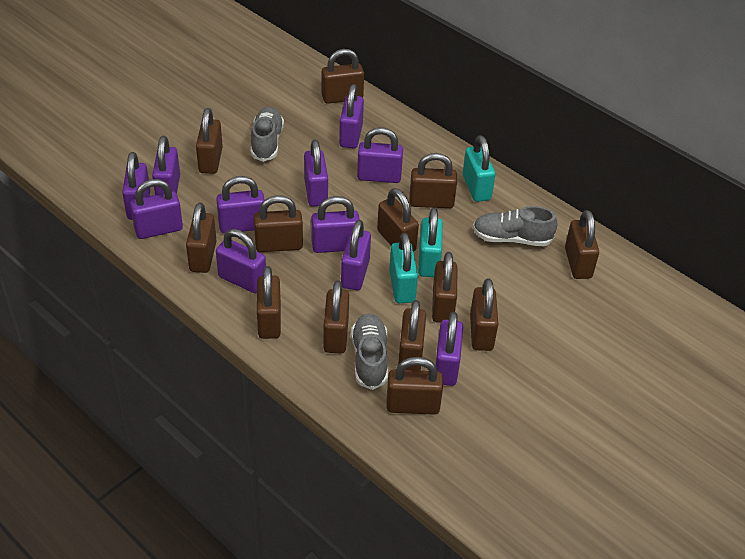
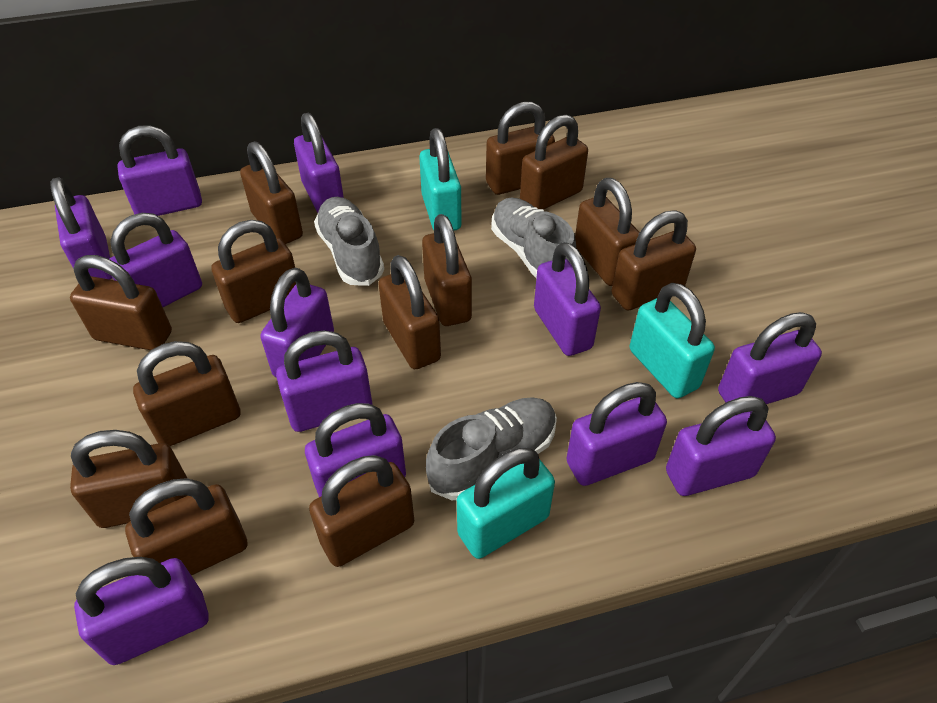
purple padlock: 11 -> 12

